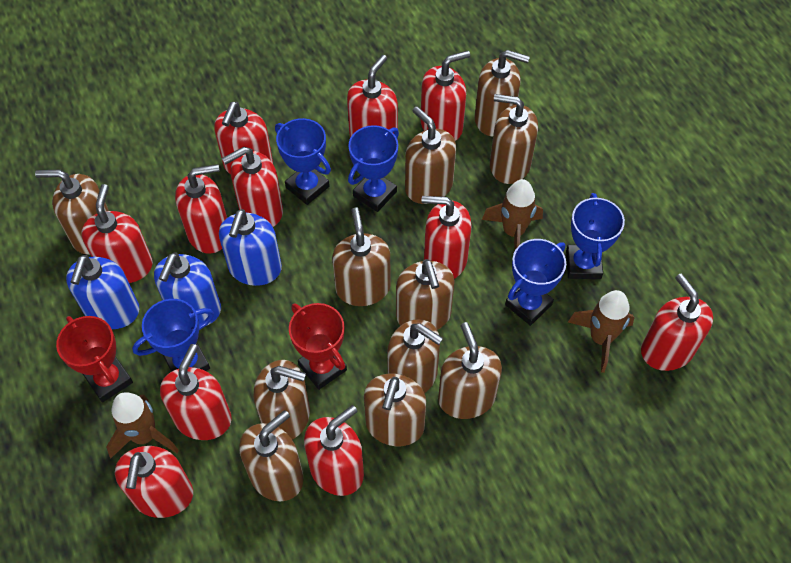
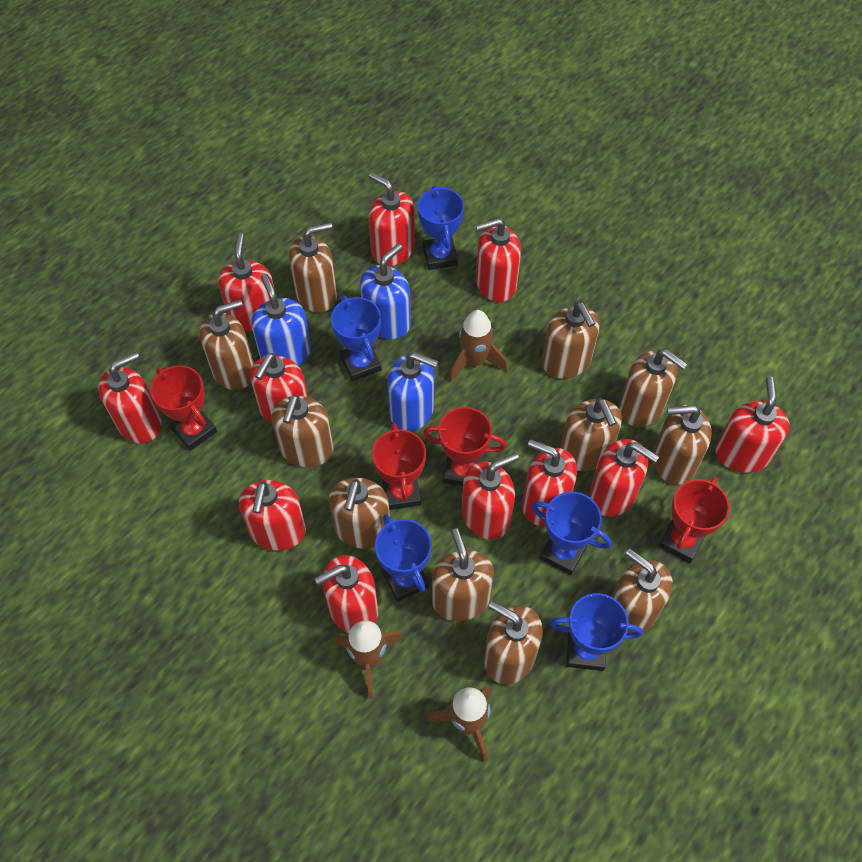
red trophy: 2 -> 4

